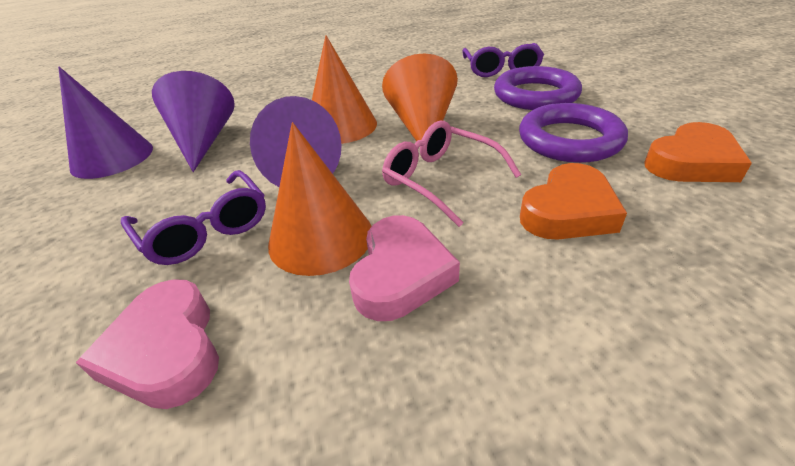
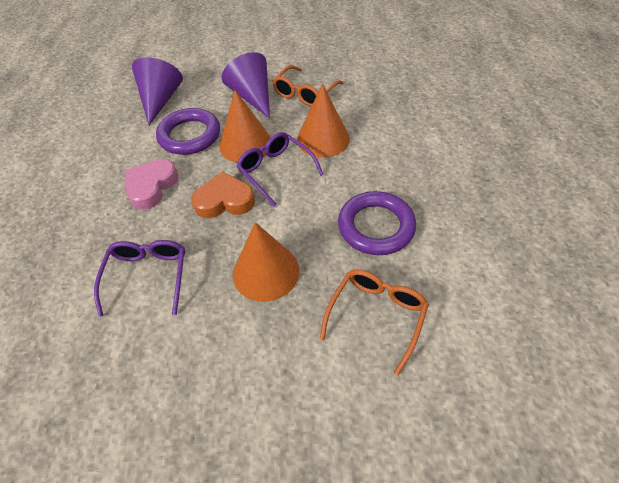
orange glasses: 0 -> 2
orange heart: 2 -> 1
pink glasses: 1 -> 0
pink heart: 2 -> 1
purple cone: 3 -> 2

